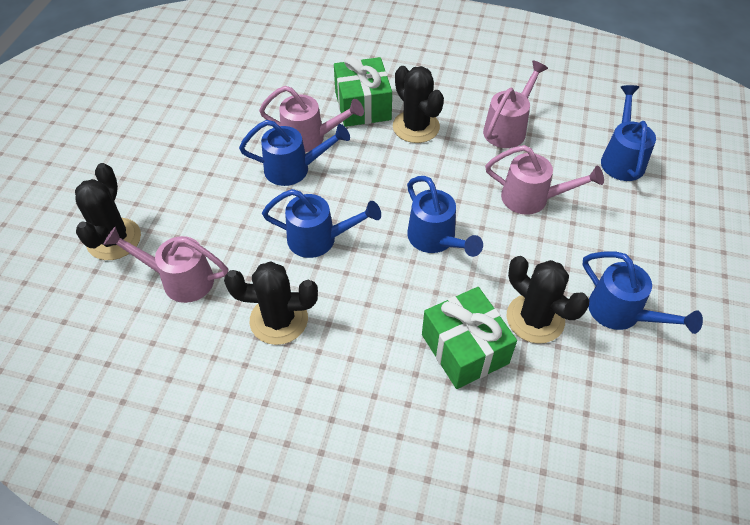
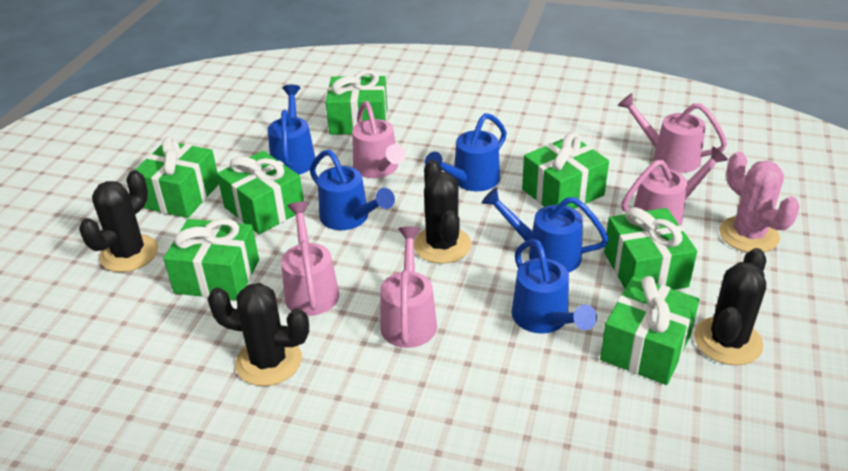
green gift: 2 -> 7
pink cactus: 0 -> 1
pink watering can: 4 -> 5

